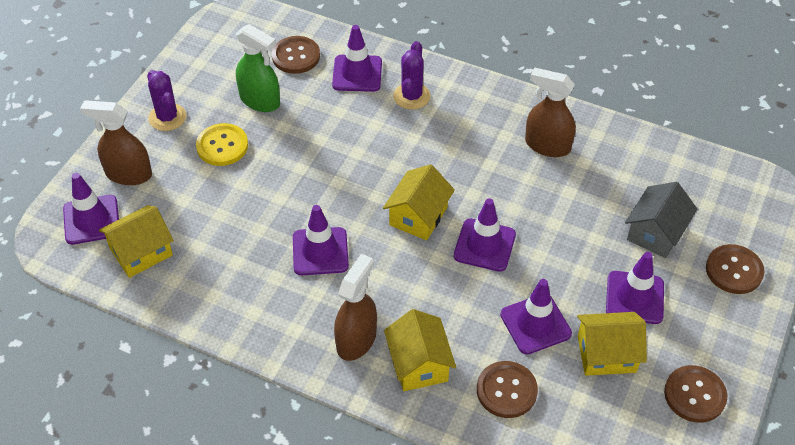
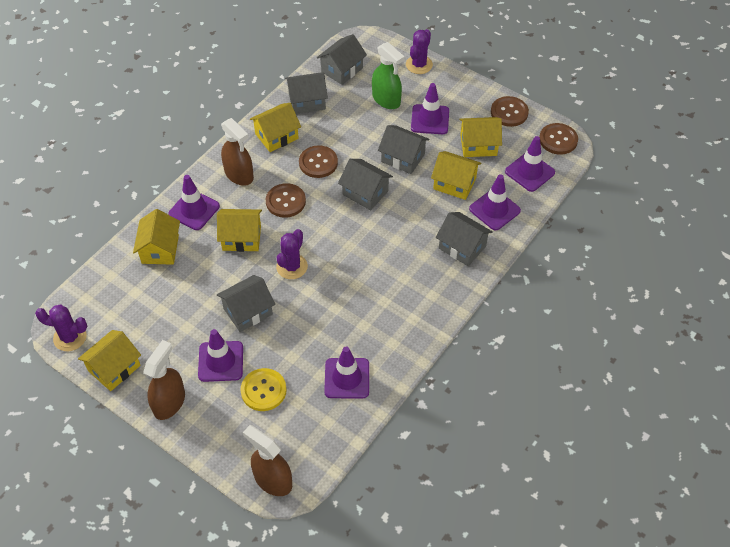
grey house: 1 -> 6
purple cactus: 2 -> 3
yellow house: 4 -> 6

